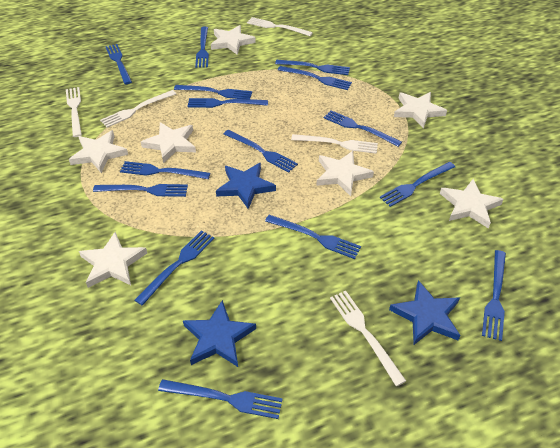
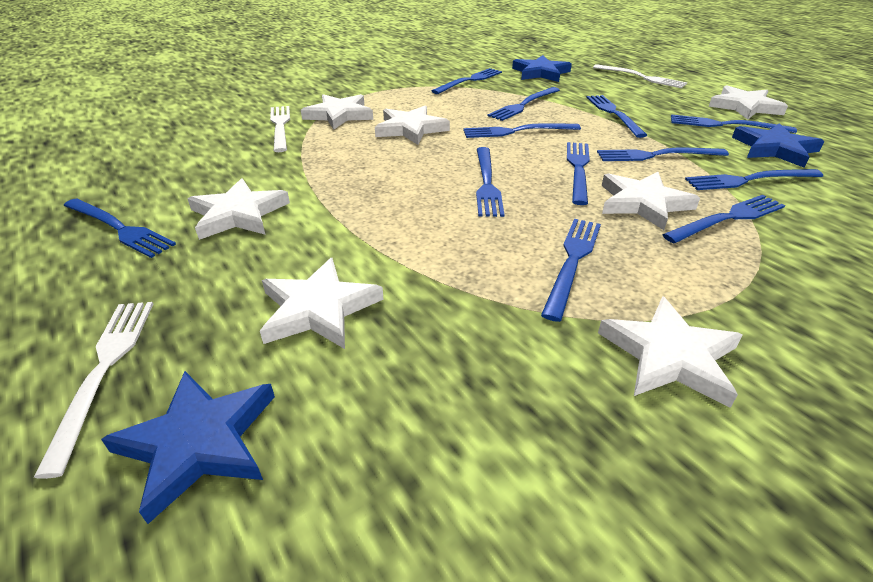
blue fork: 15 -> 12
white fork: 5 -> 3

